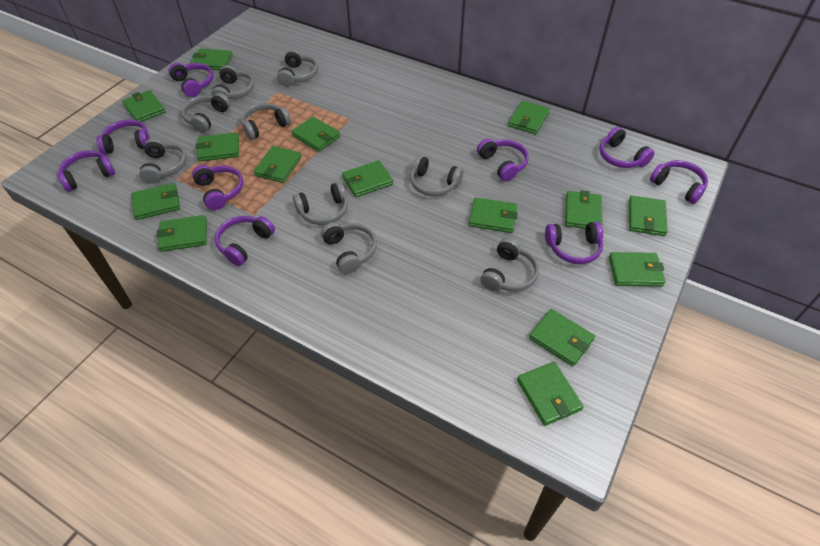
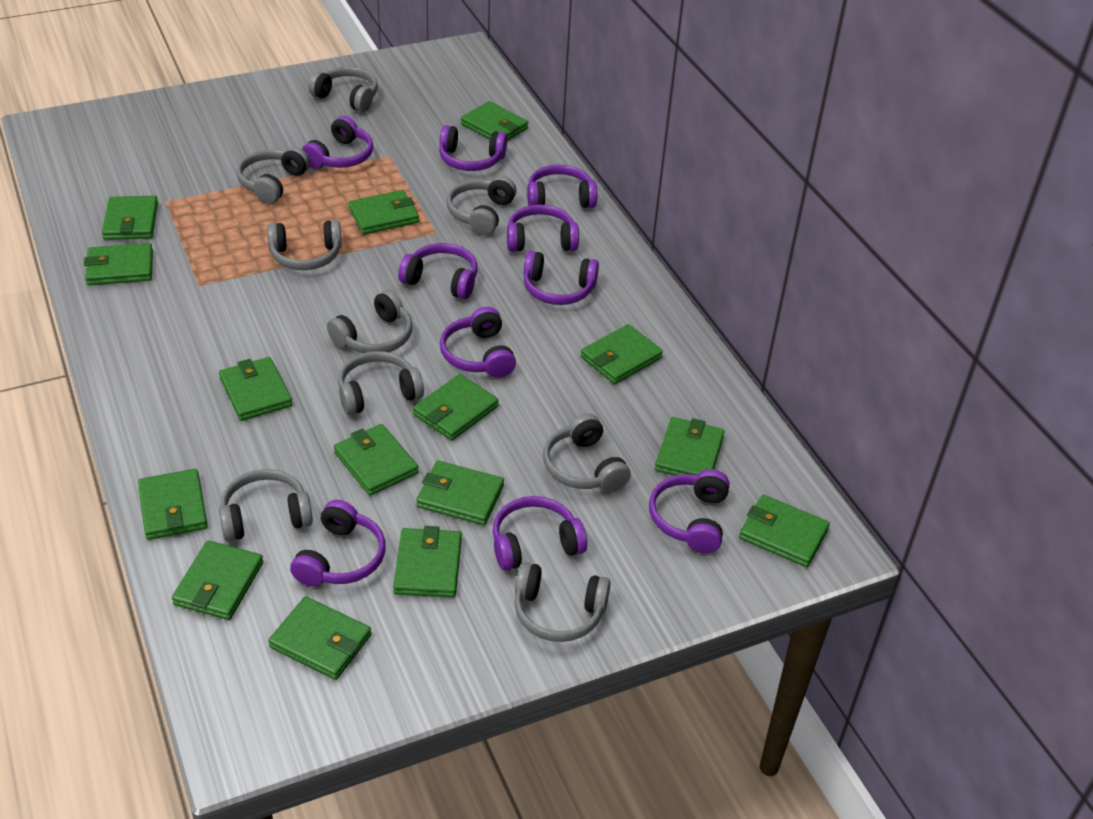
purple headphones: 9 -> 10

